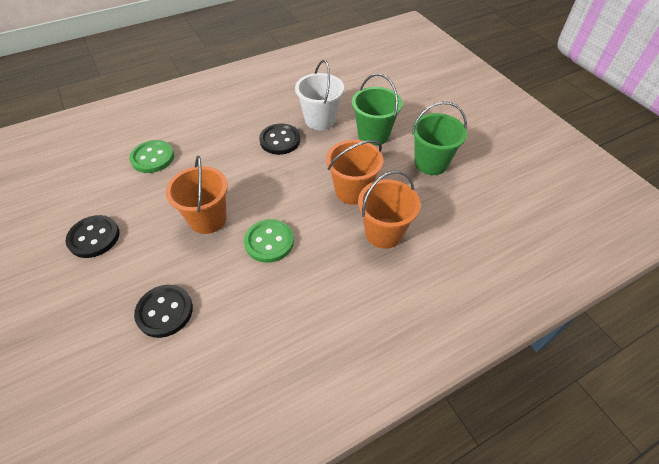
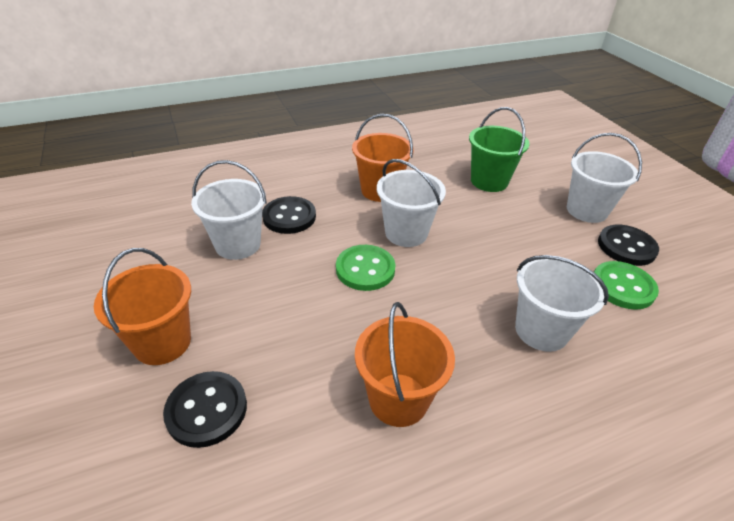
green bucket: 2 -> 1
white bucket: 1 -> 4

